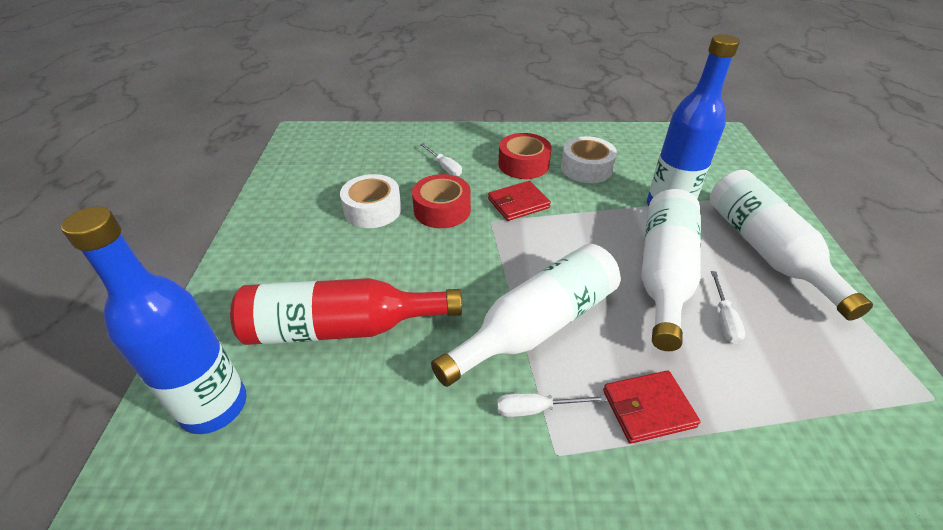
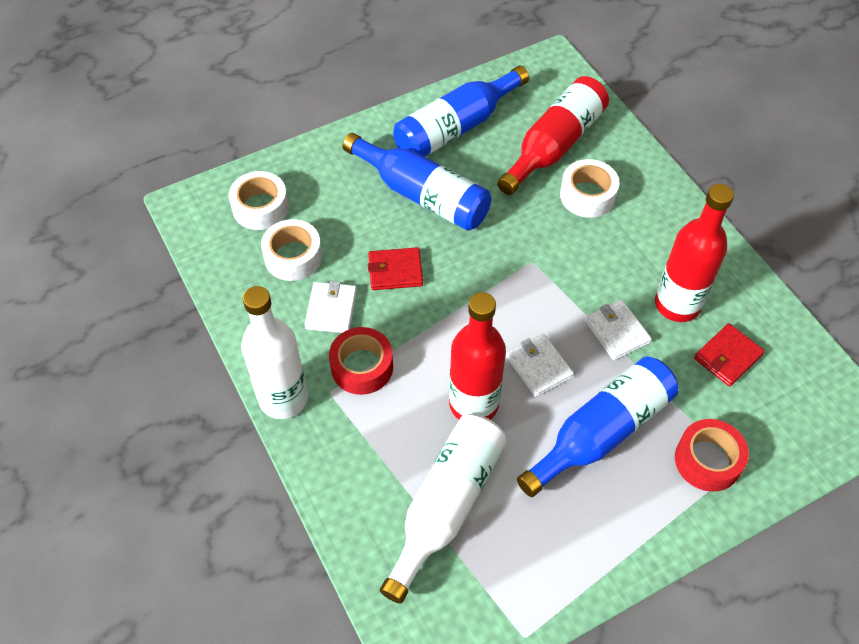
blue bottle: 2 -> 3
red bottle: 1 -> 3
white bottle: 3 -> 2
white screwdriver: 3 -> 0
white tape: 2 -> 3
white wallet: 0 -> 3

